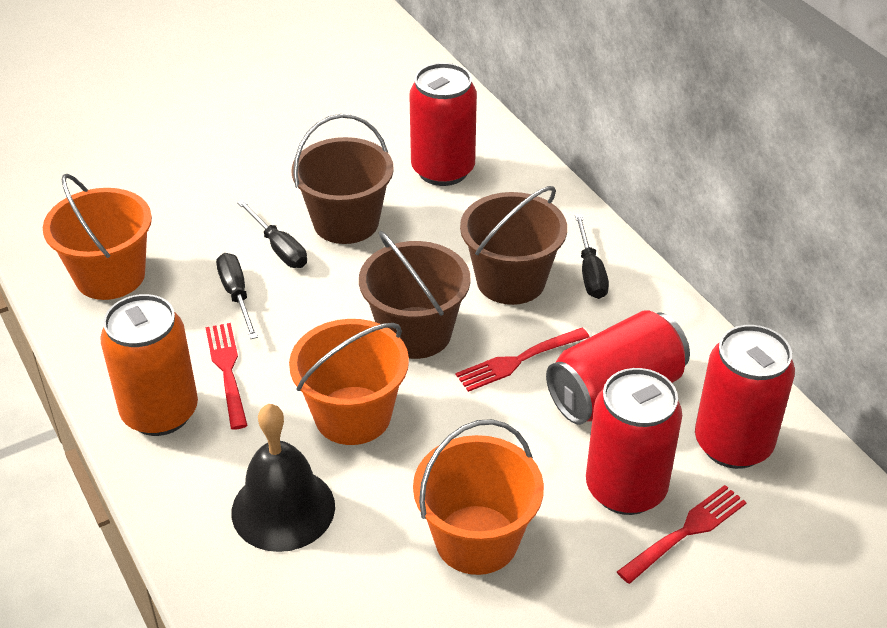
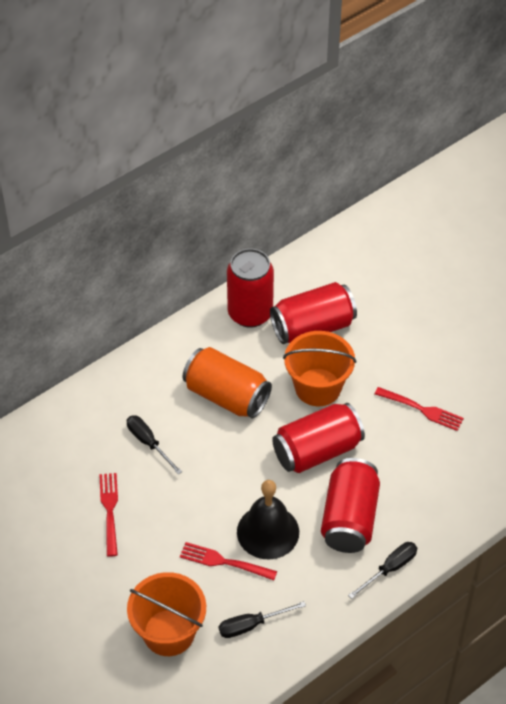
brown bucket: 3 -> 0
orange bucket: 3 -> 2

